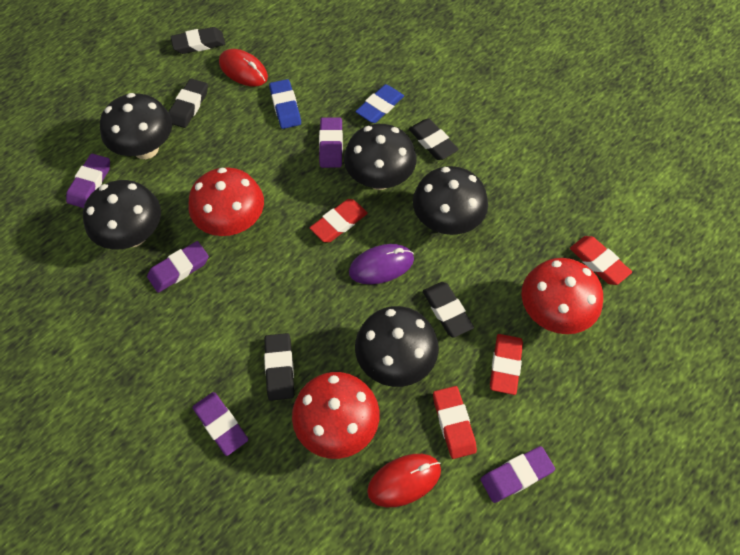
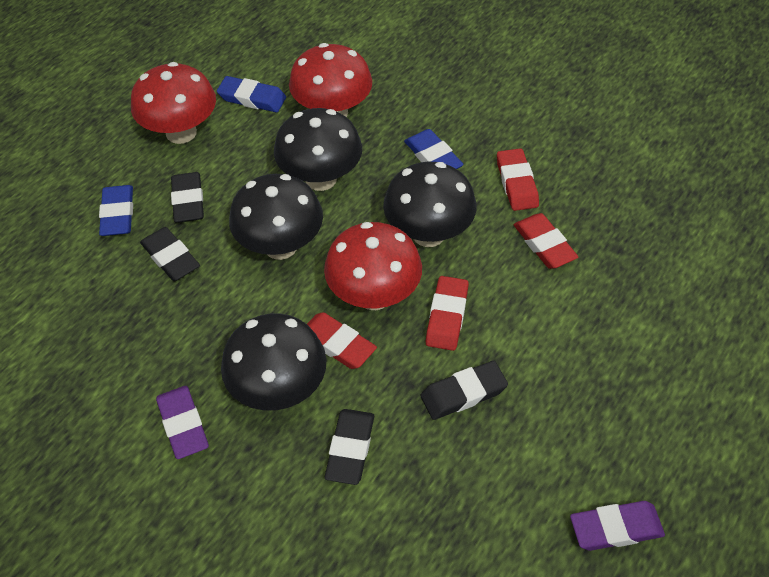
black eraser: 5 -> 4
black mushroom: 5 -> 4
blue eraser: 2 -> 3
purple eraser: 5 -> 2
purple mouse: 1 -> 0
red mouse: 2 -> 0

